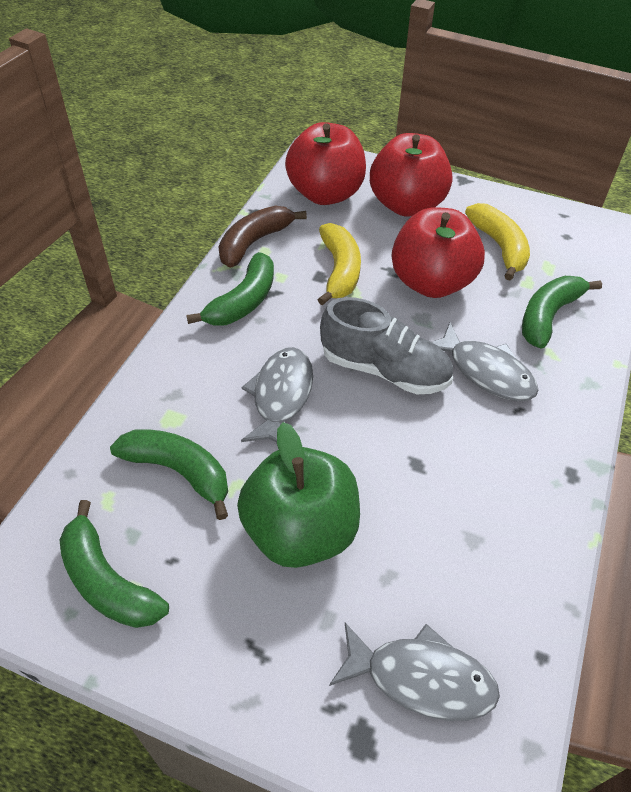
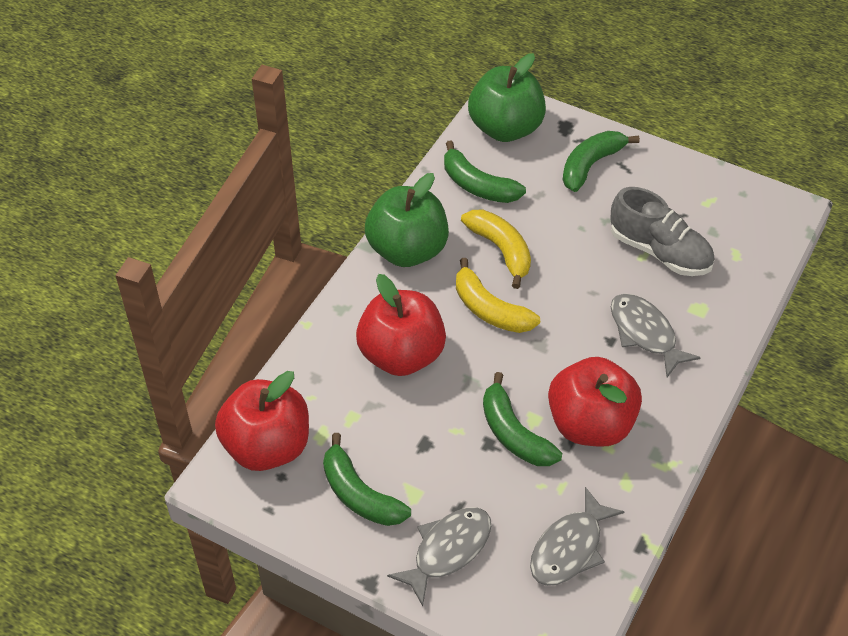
brown banana: 1 -> 0
green apple: 1 -> 2

